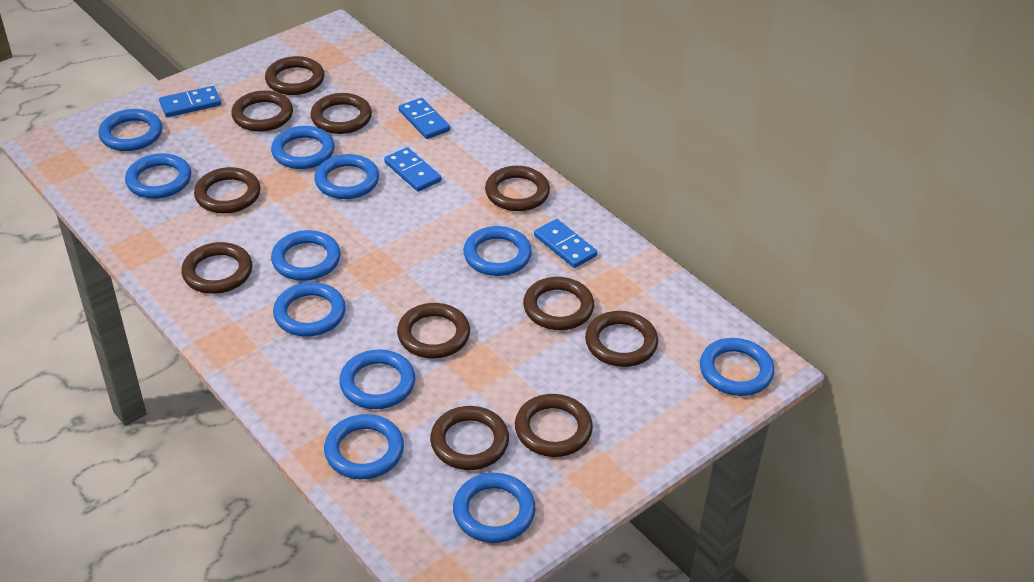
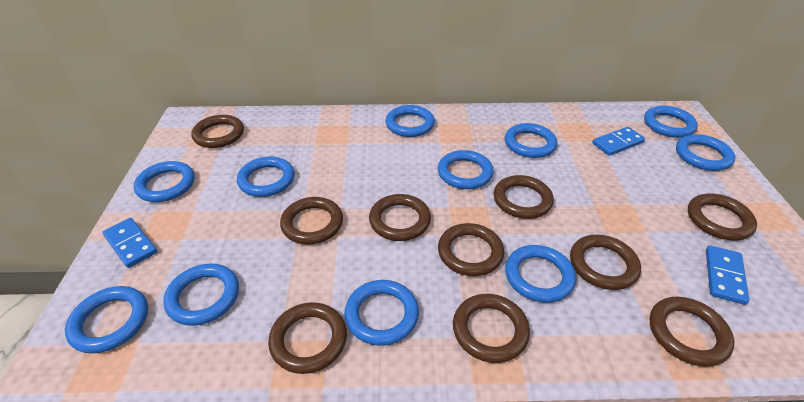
blue domino: 4 -> 3
brown ring: 11 -> 10

